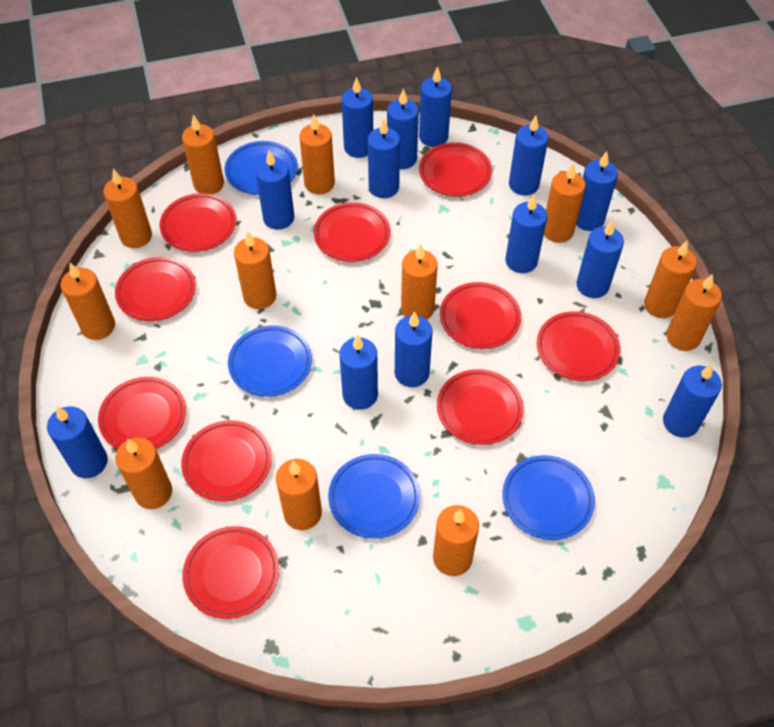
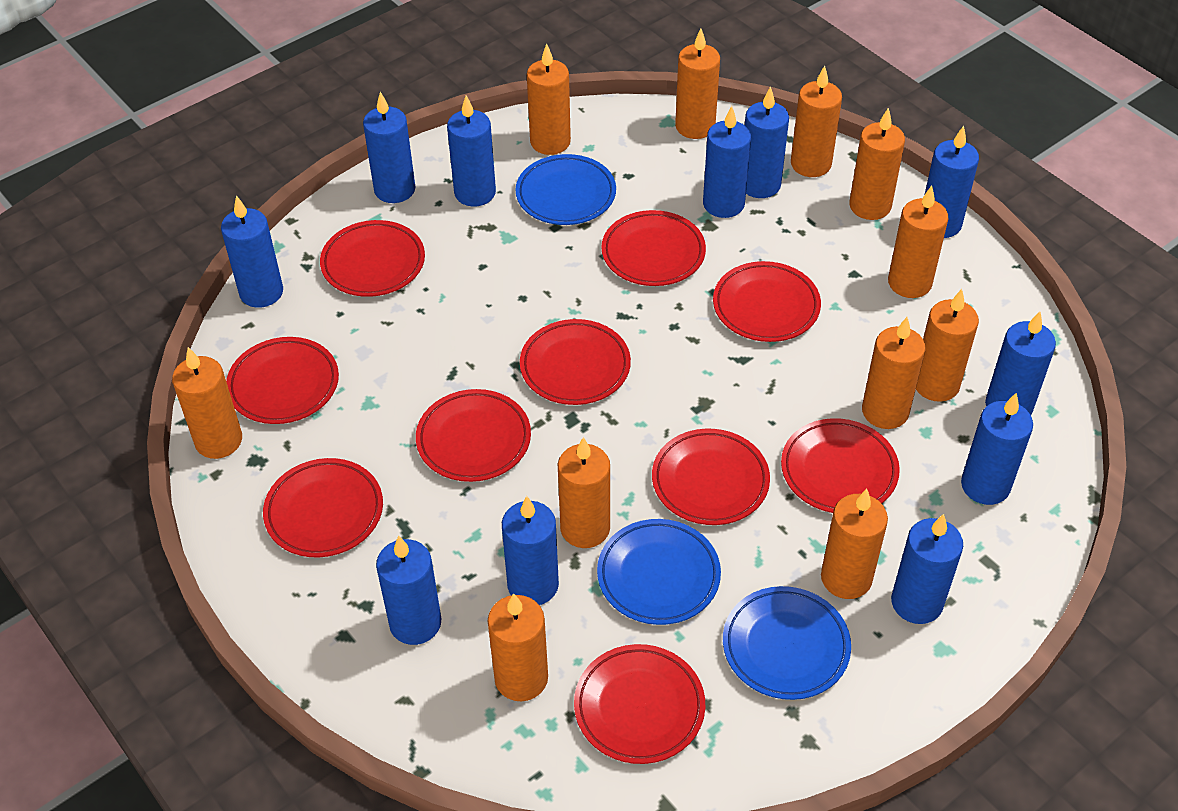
blue candle: 13 -> 11
blue plate: 4 -> 3
orange candle: 12 -> 11

